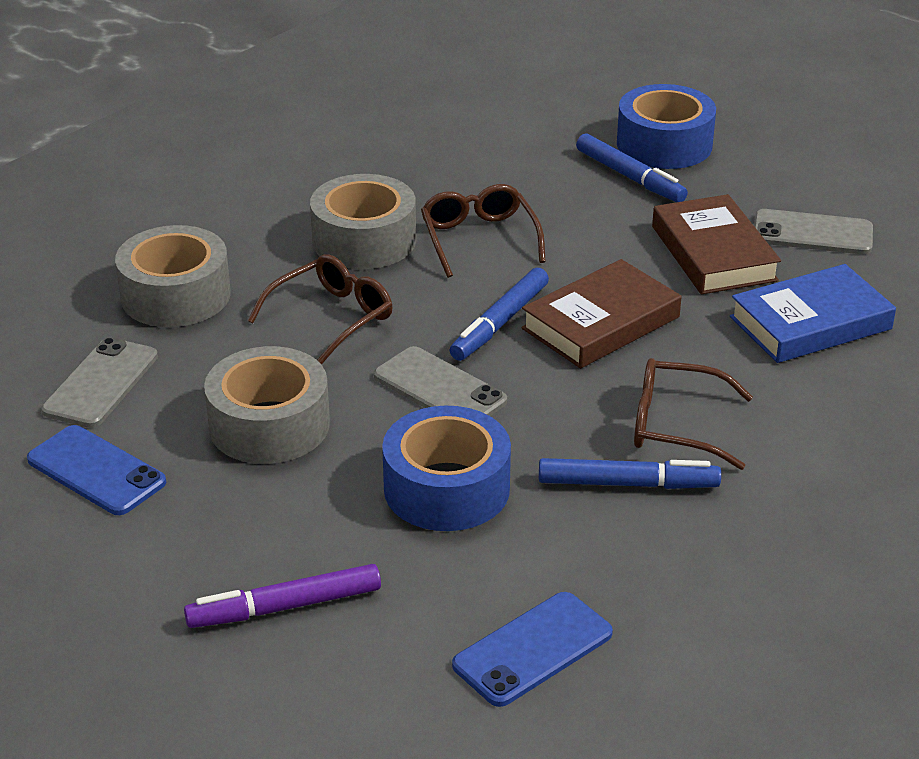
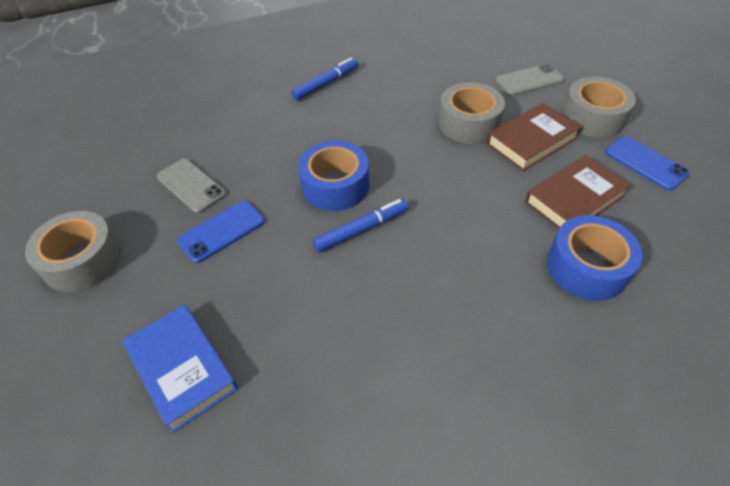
blue marker: 3 -> 2
brown glasses: 3 -> 0
grey phone: 3 -> 2
purple marker: 1 -> 0

